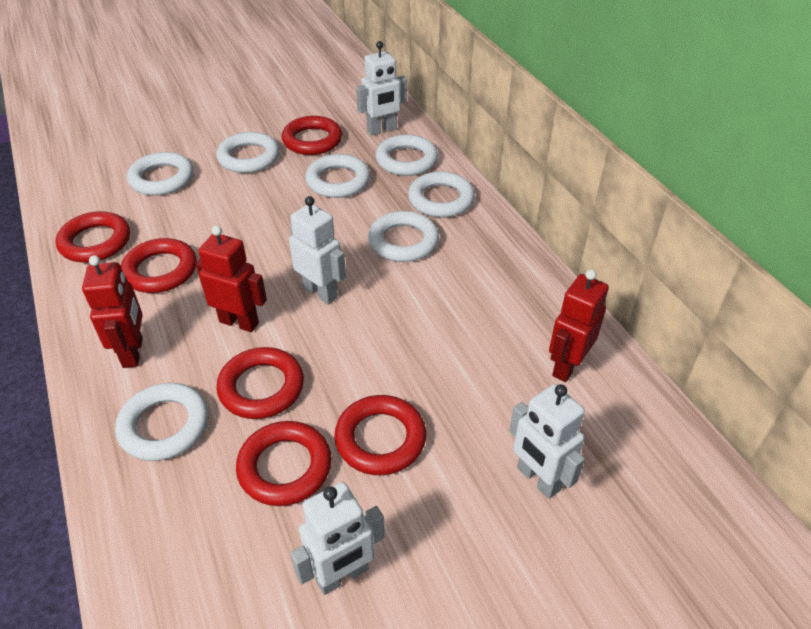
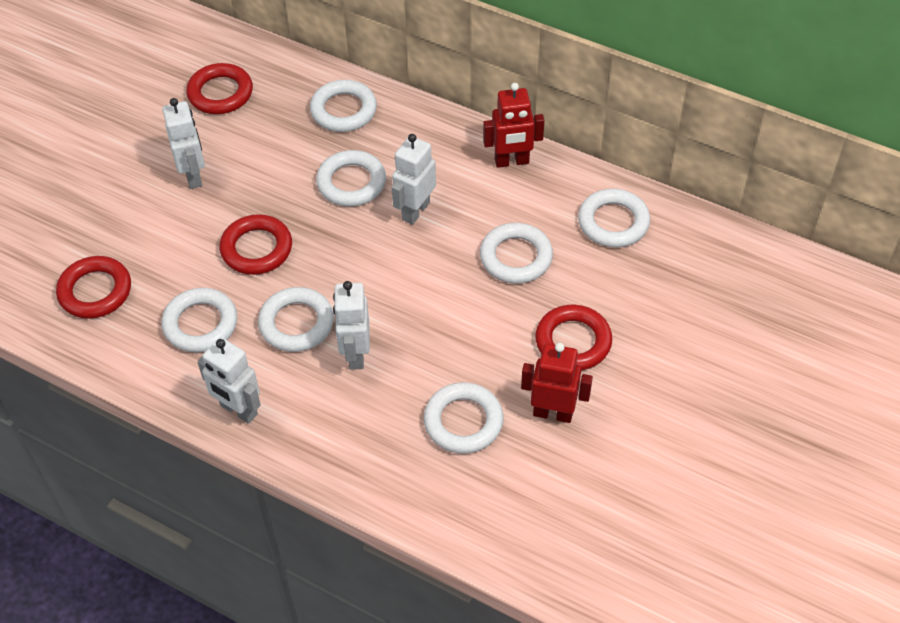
red ring: 6 -> 4
red robot: 3 -> 2

